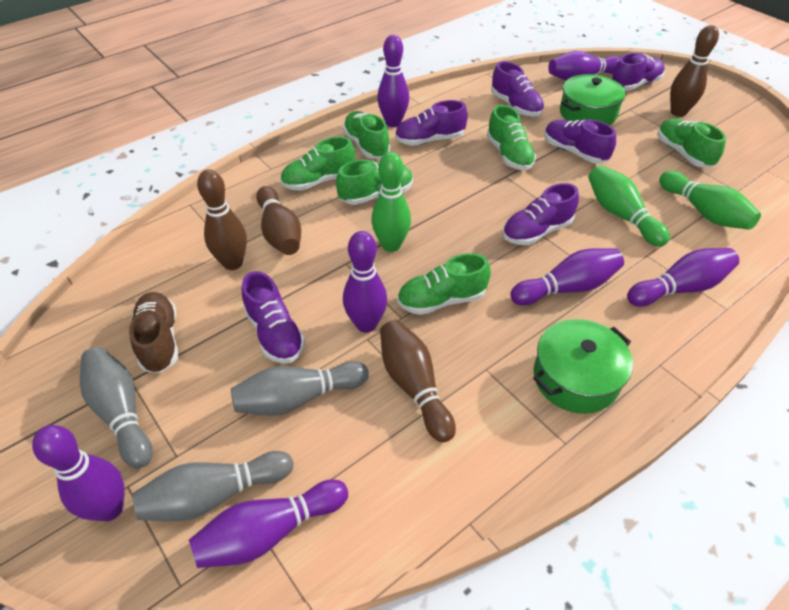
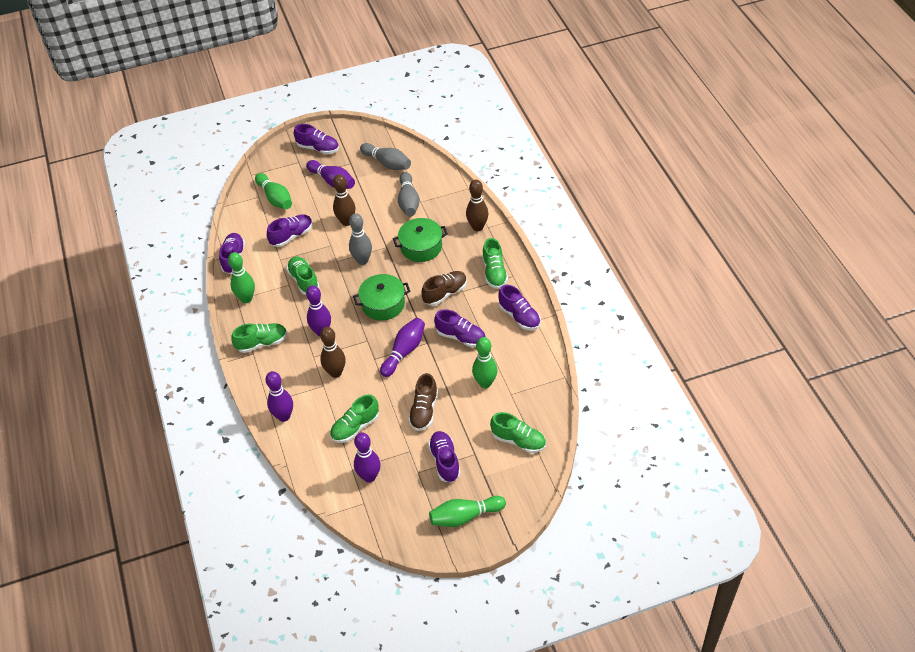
brown bowling pin: 4 -> 3
brown shoe: 1 -> 2
green bowling pin: 3 -> 4
green shoe: 6 -> 5
purple bowling pin: 7 -> 5

